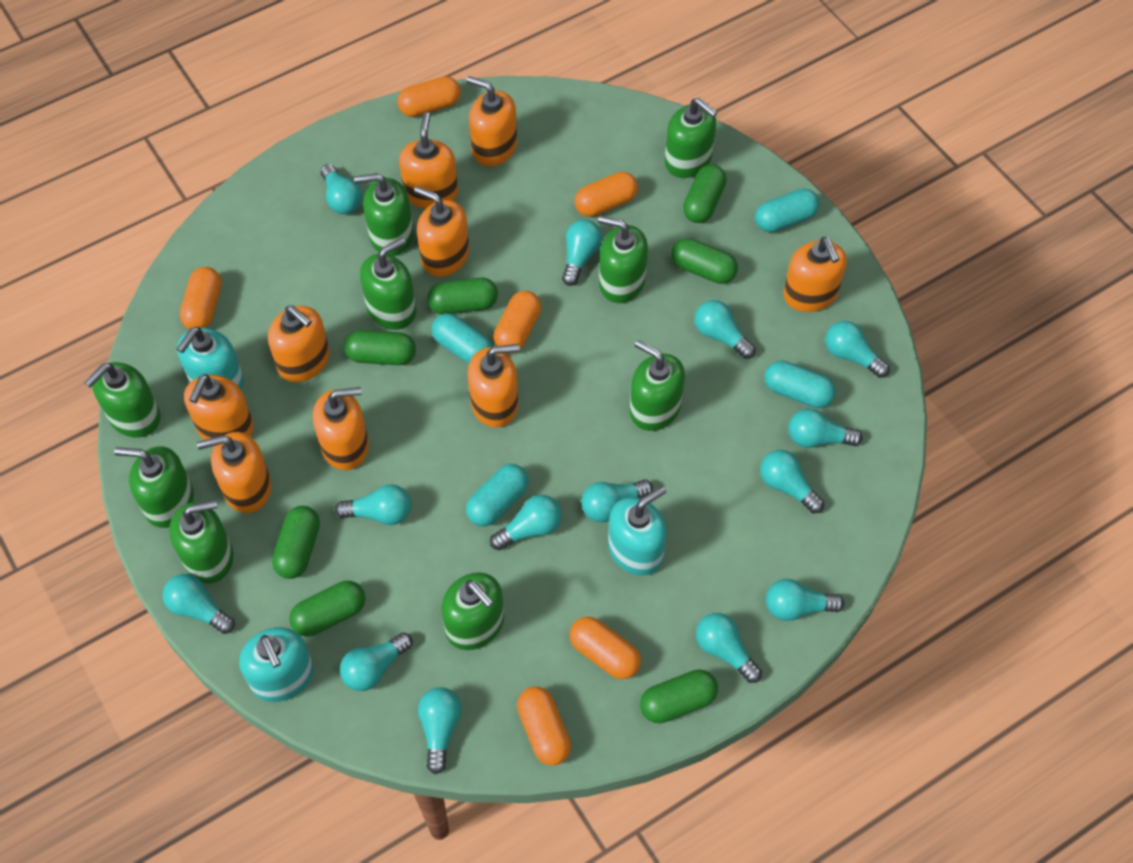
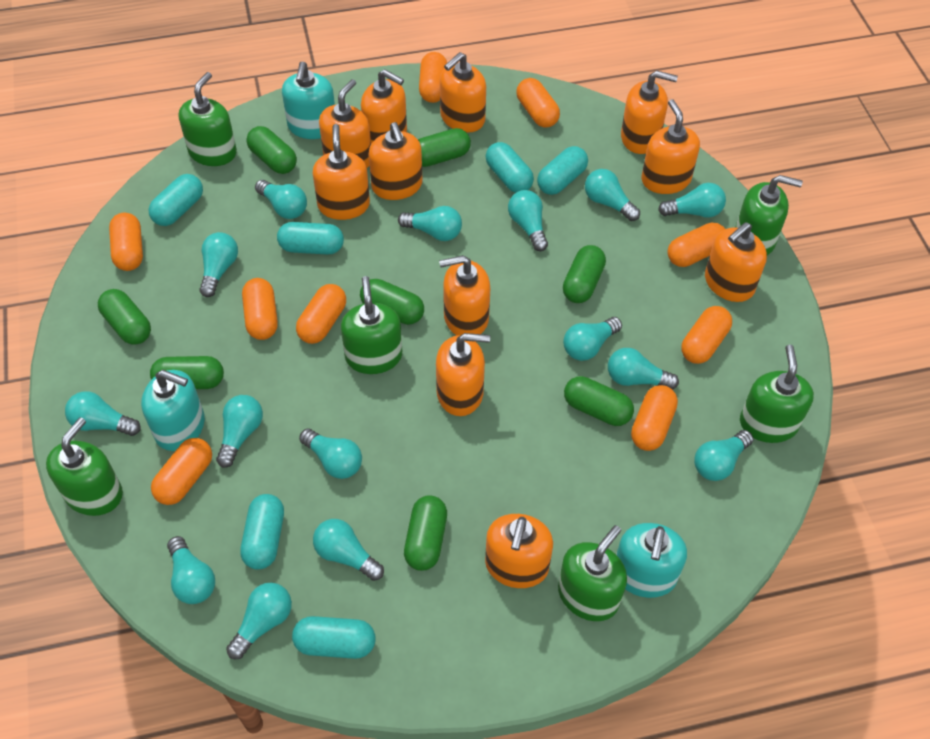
green capsule: 7 -> 8
green soap dispenser: 9 -> 6
orange capsule: 6 -> 9
orange soap dispenser: 9 -> 11
turquoise capsule: 4 -> 6
turquoise light bulb: 14 -> 15

